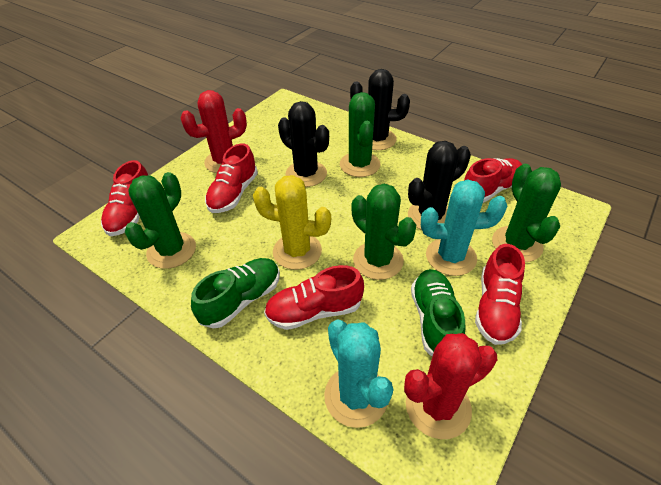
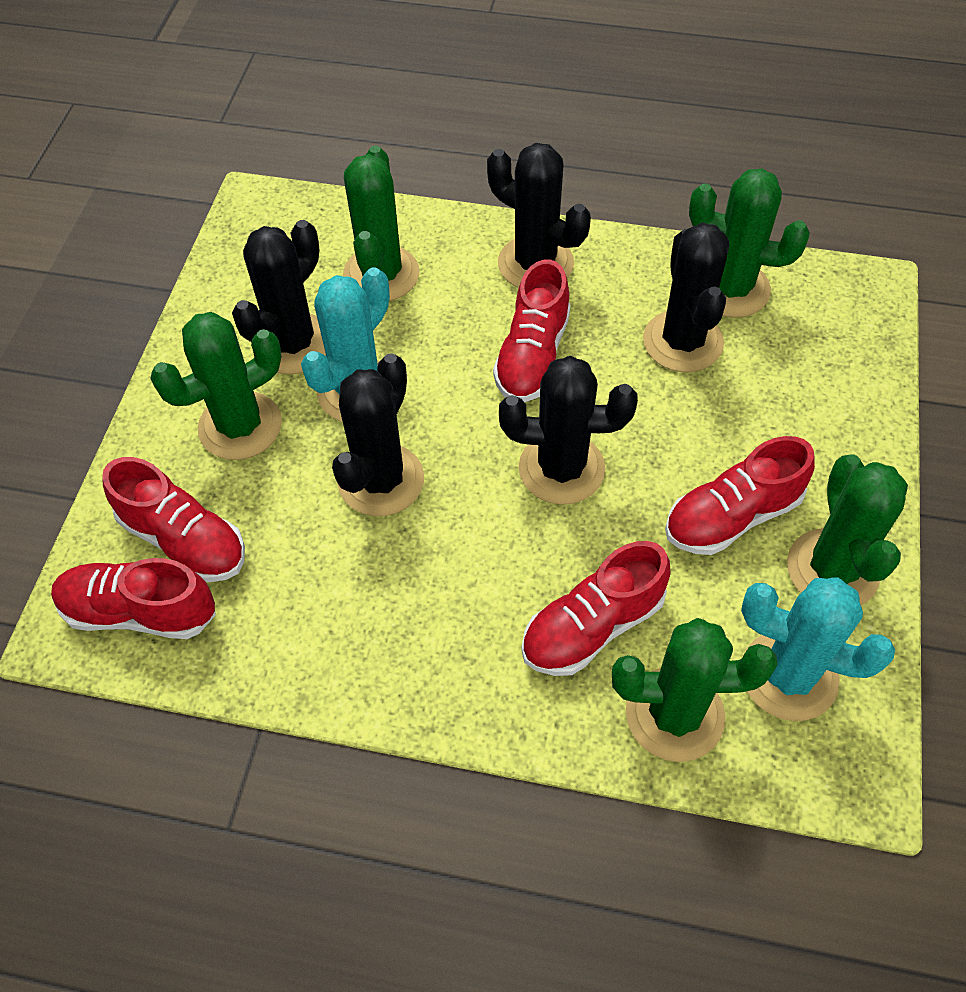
black cactus: 3 -> 5
green cactus: 4 -> 5
green shoe: 2 -> 0
red cactus: 2 -> 0
yellow cactus: 1 -> 0

